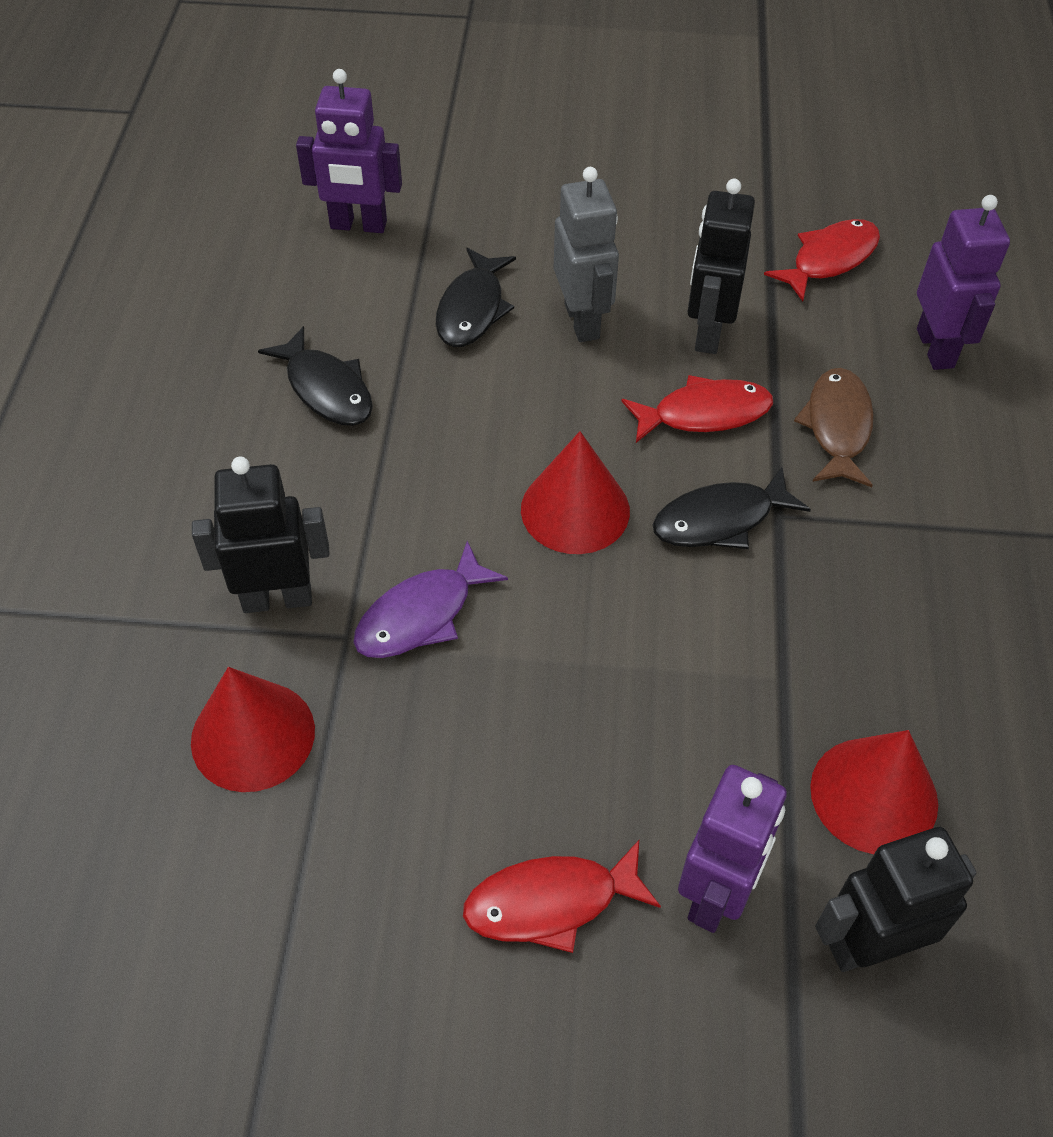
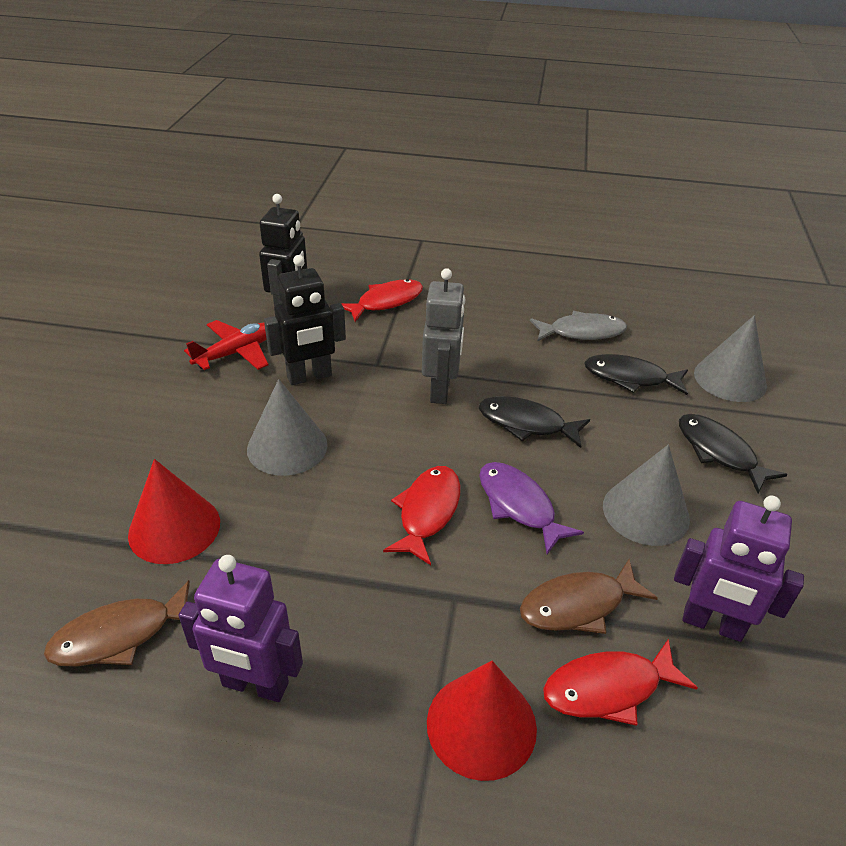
black robot: 3 -> 2
brown fish: 1 -> 2
grey cone: 0 -> 3
grey fish: 0 -> 1
purple robot: 3 -> 2
red cone: 3 -> 2
red plane: 0 -> 1

